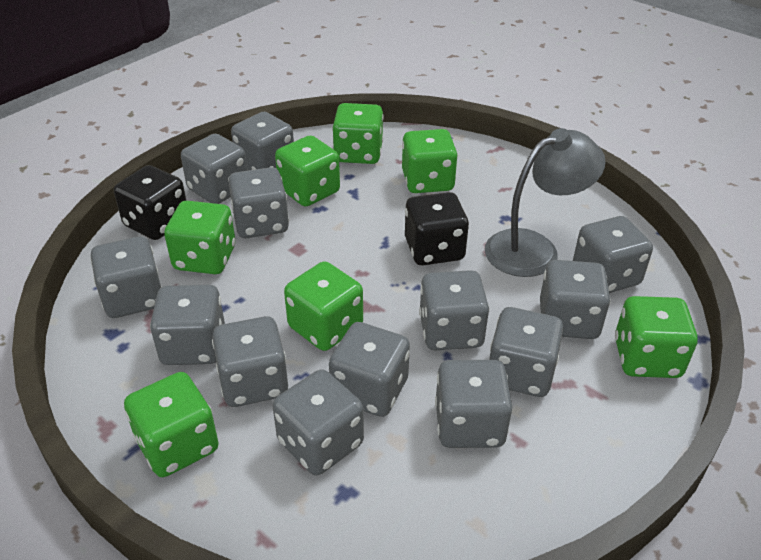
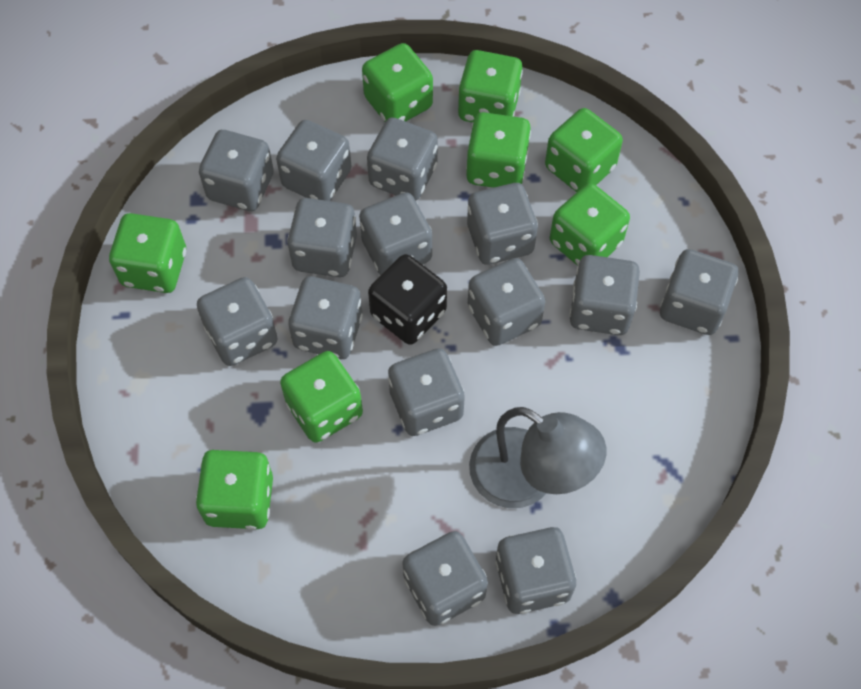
black dice: 2 -> 1
green dice: 7 -> 8
grey dice: 13 -> 14

